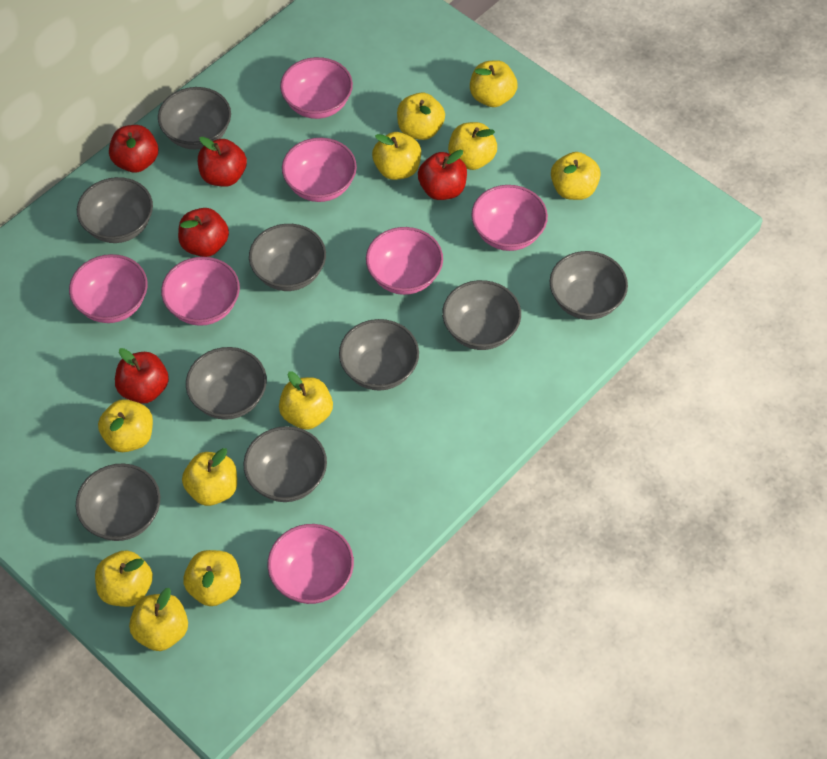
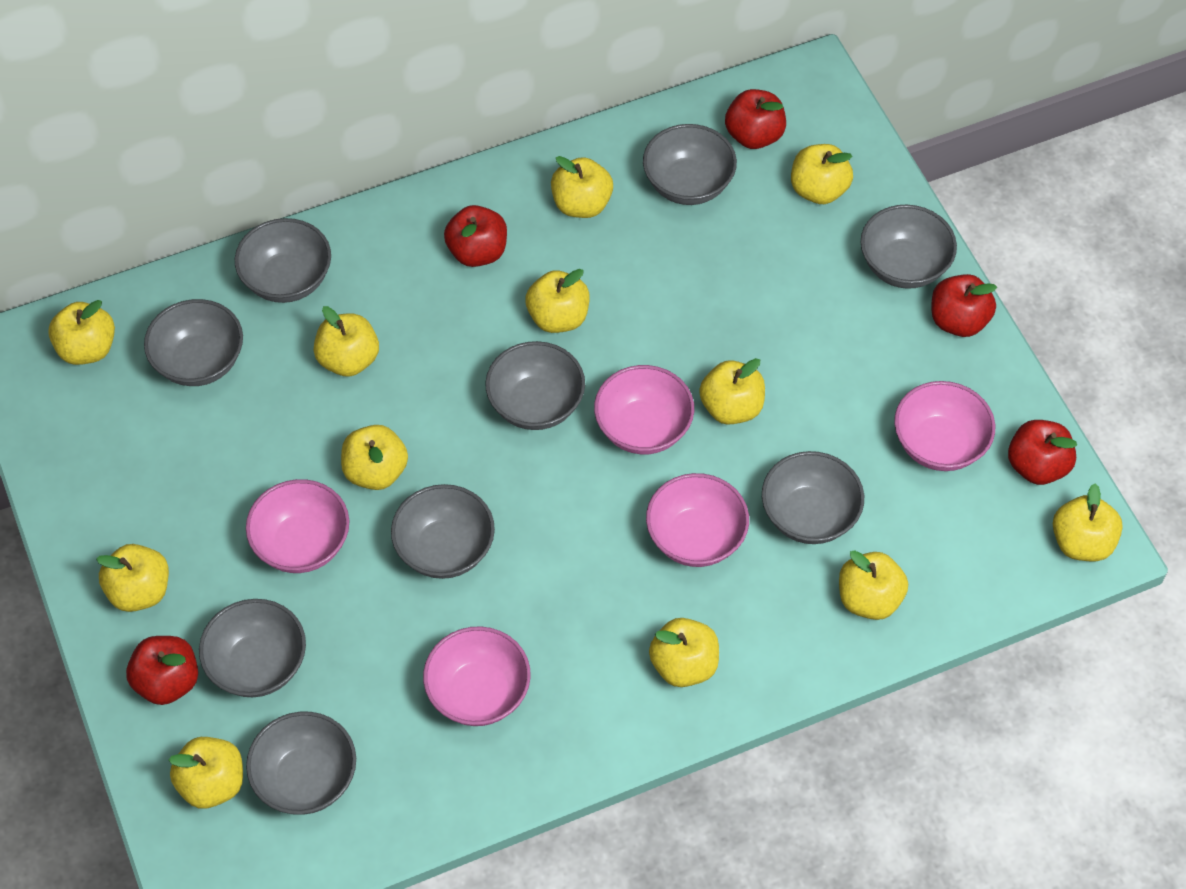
pink bowl: 7 -> 5
yellow apple: 11 -> 12

